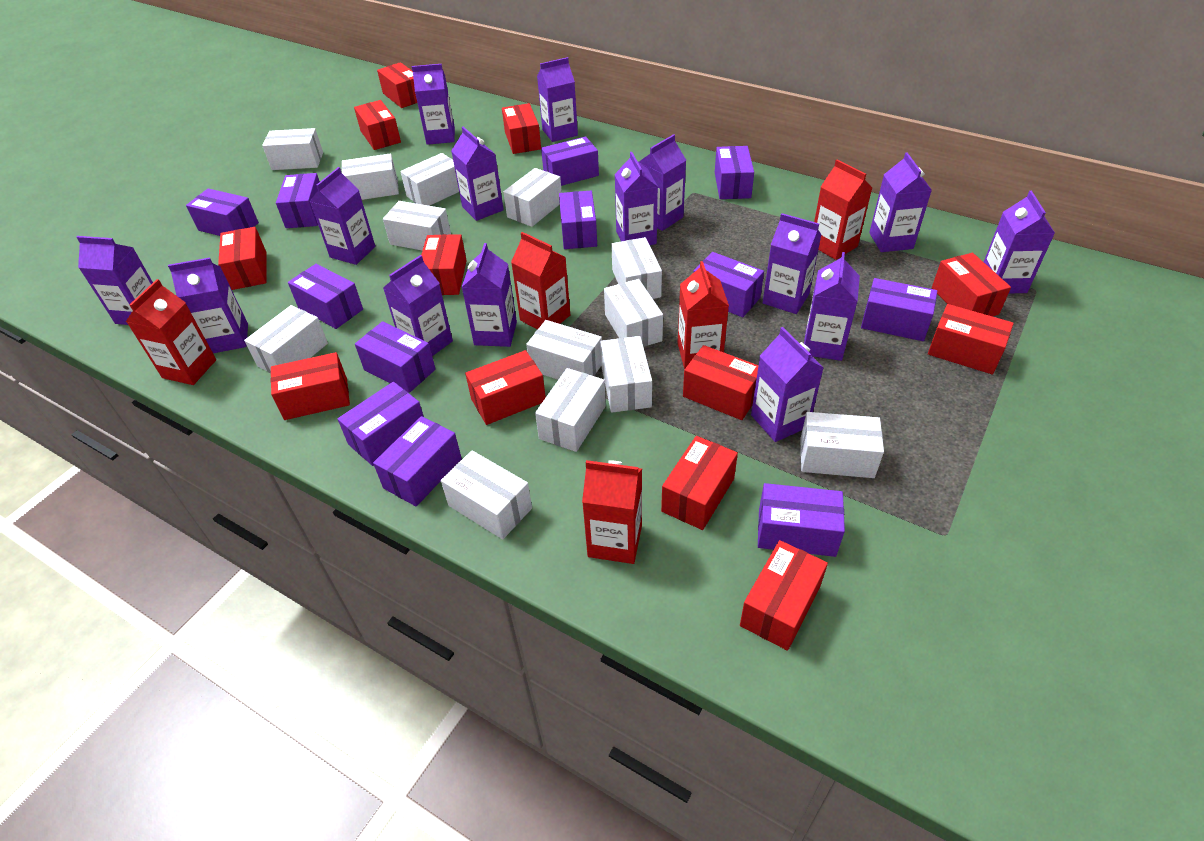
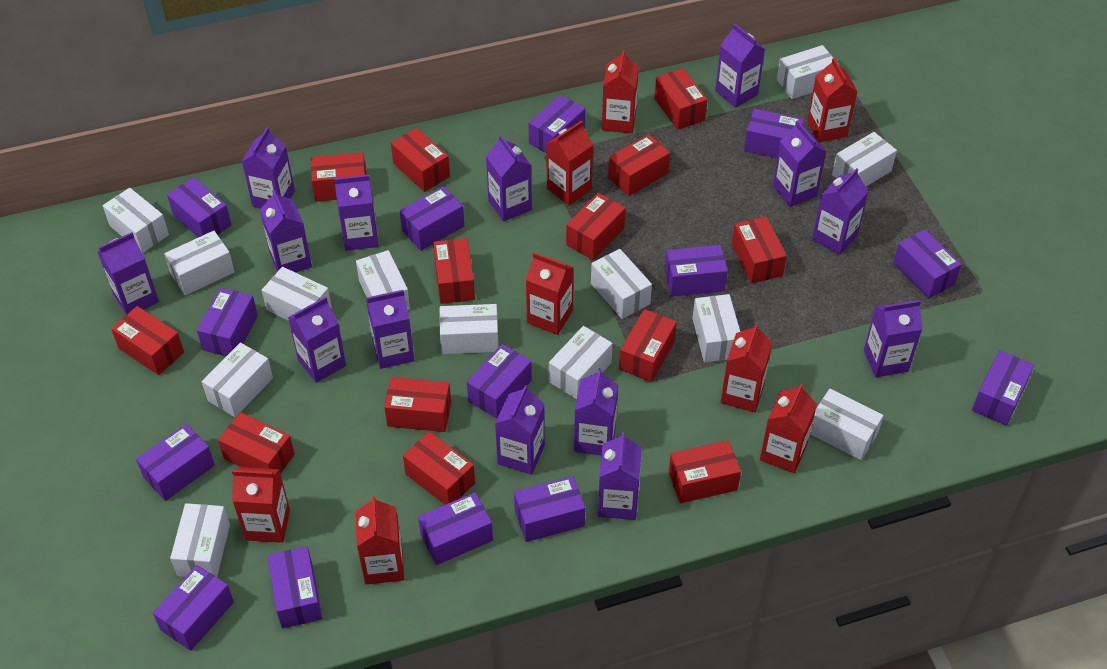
purple box: 12 -> 14
purple carton: 15 -> 14
red box: 12 -> 13
red carton: 5 -> 8

